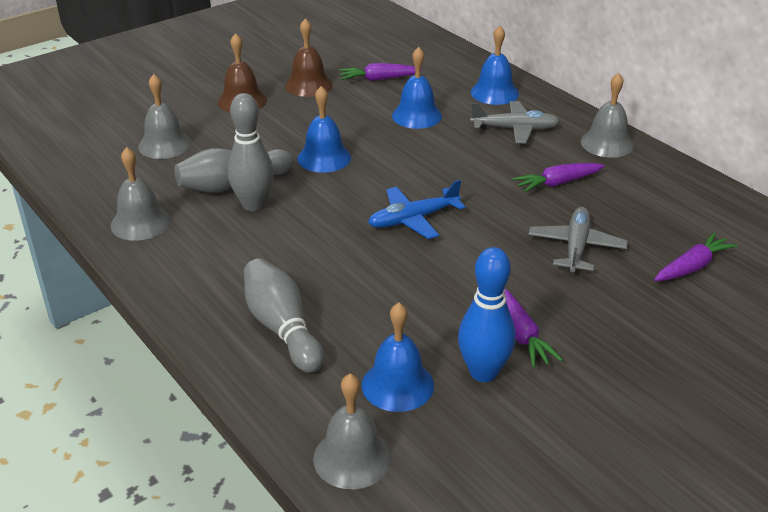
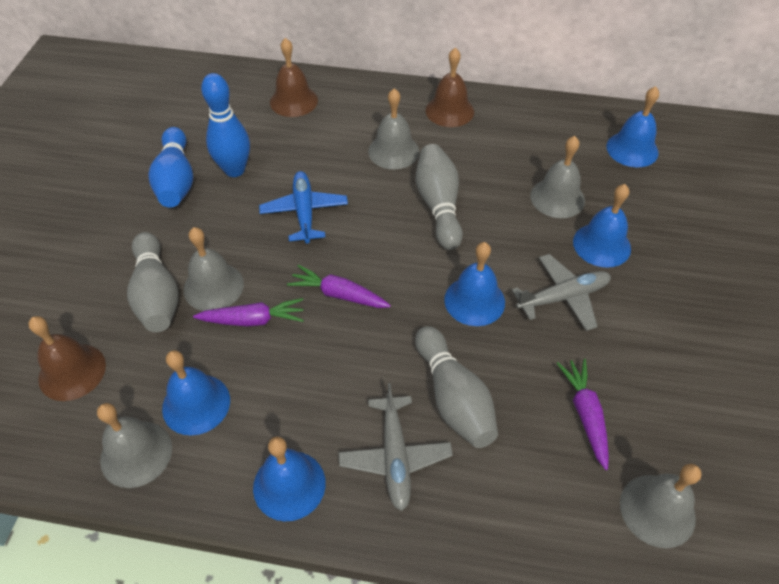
blue bell: 4 -> 5
blue bowling pin: 1 -> 2
brown bell: 2 -> 3
grey bell: 4 -> 5
purple carrot: 4 -> 3

